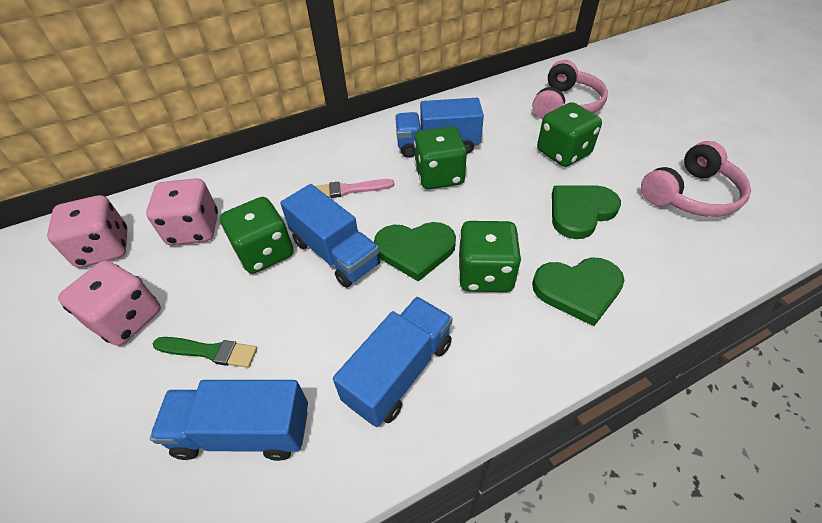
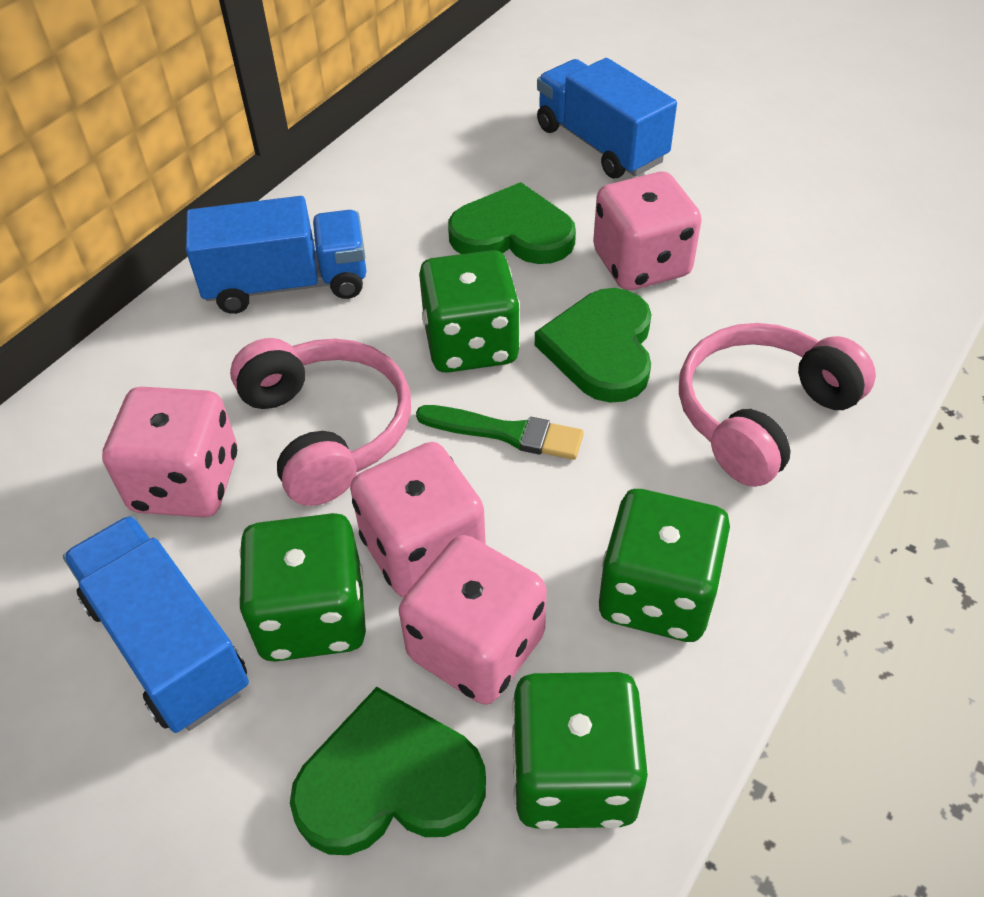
blue truck: 4 -> 3
pink brush: 1 -> 0
pink dice: 3 -> 4

